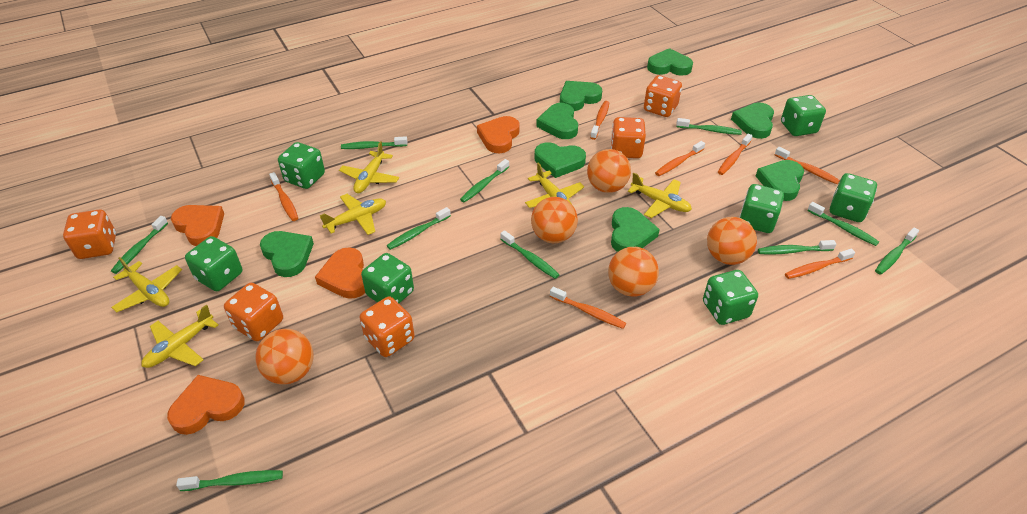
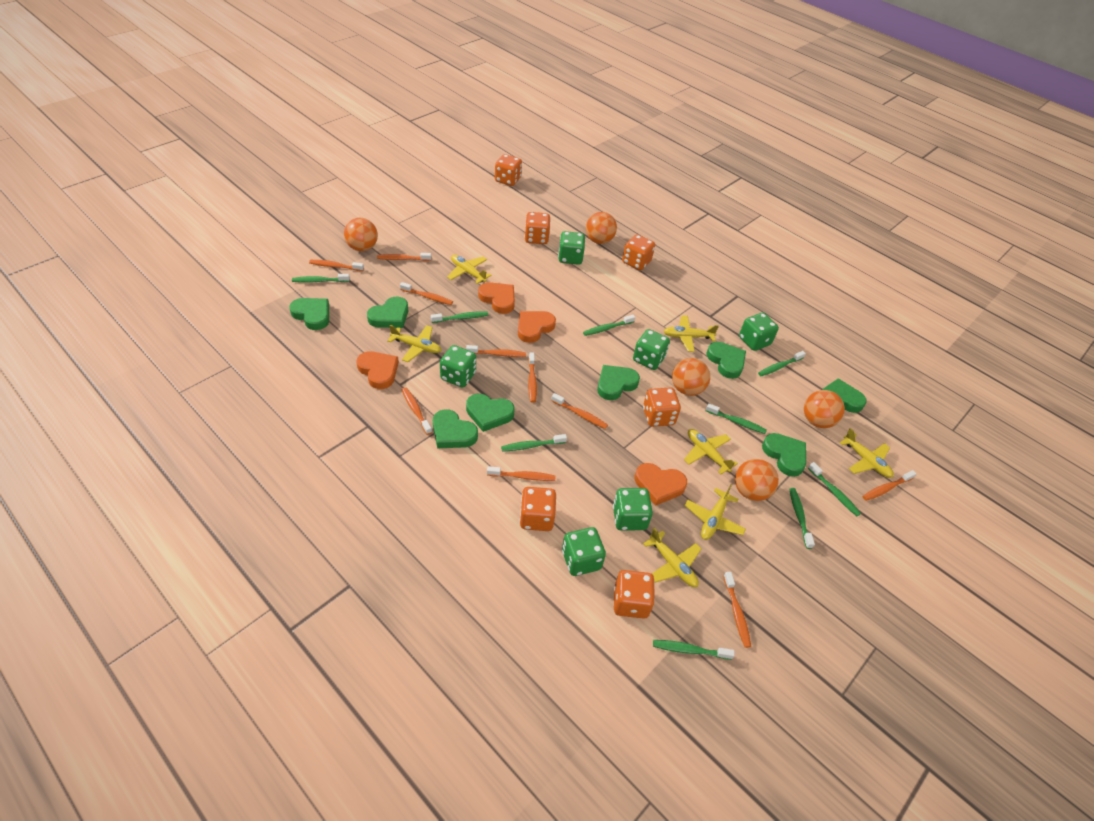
green dice: 7 -> 6
green toothbrush: 10 -> 9
orange dice: 5 -> 6
orange toothbrush: 7 -> 10
yellow plane: 6 -> 7

